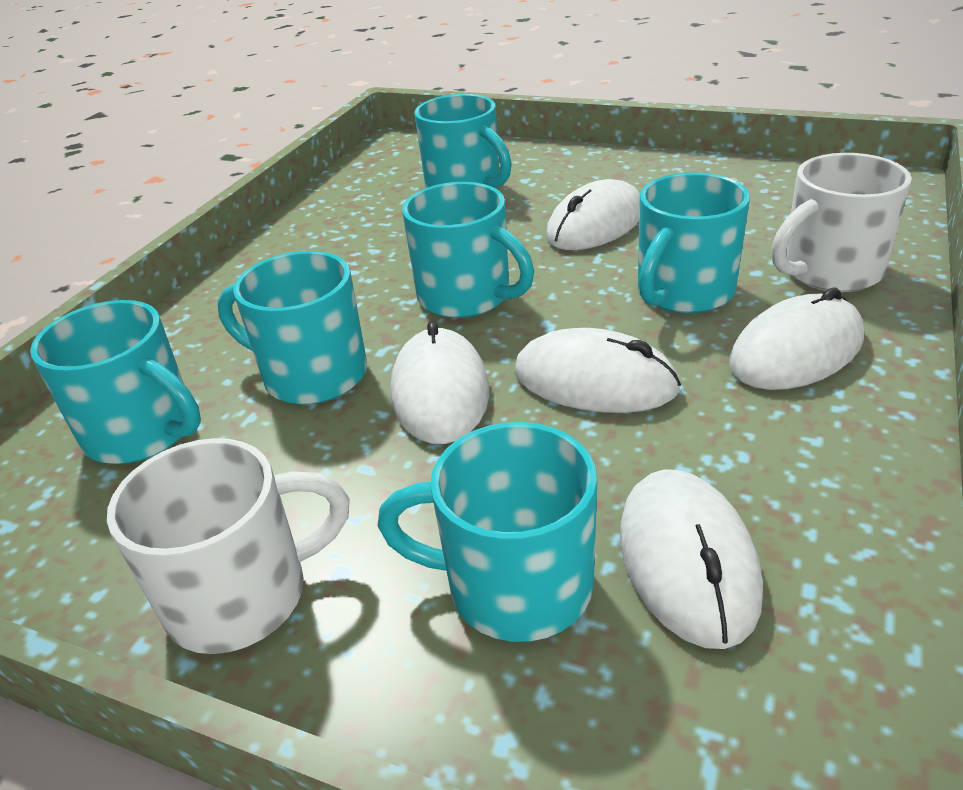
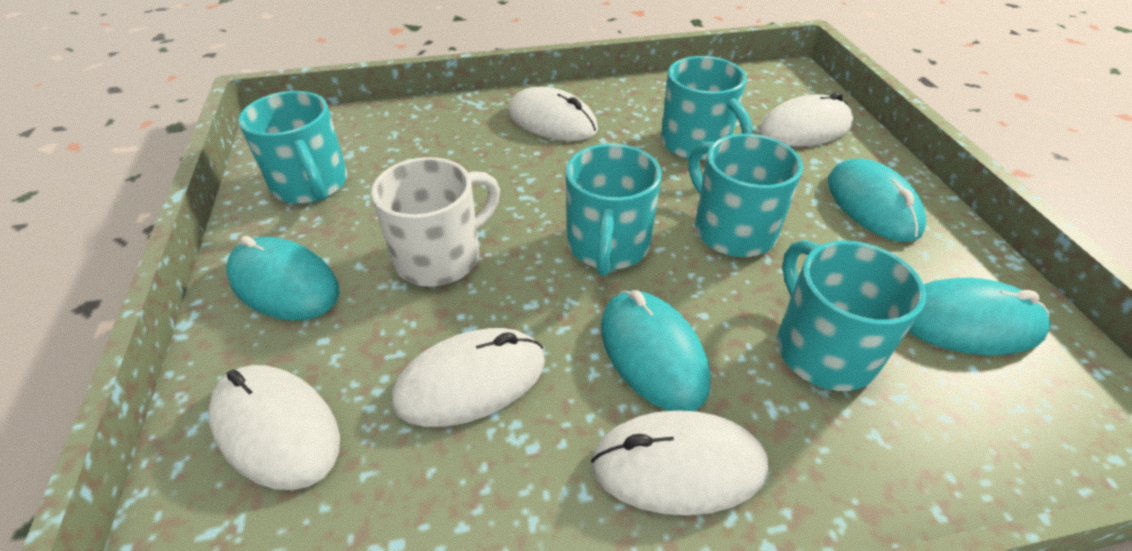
turquoise mouse: 0 -> 4
turquoise mug: 6 -> 5
white mug: 2 -> 1

